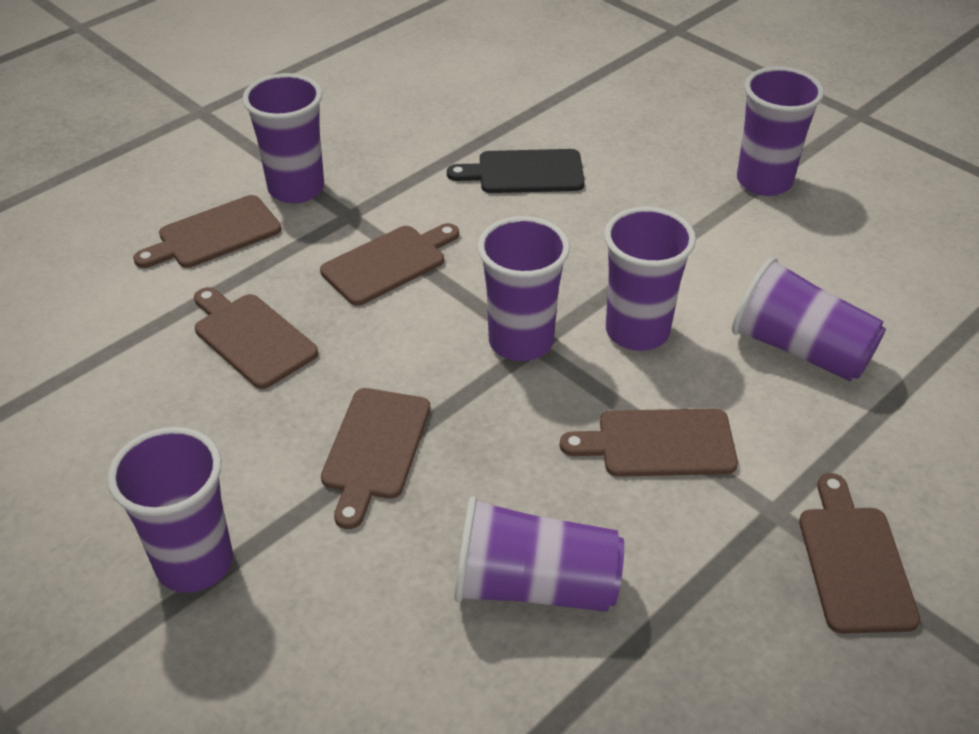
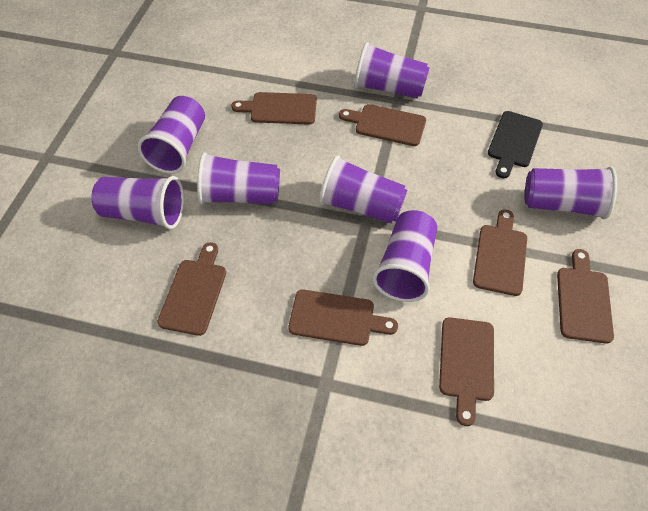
brown cutting board: 6 -> 7

